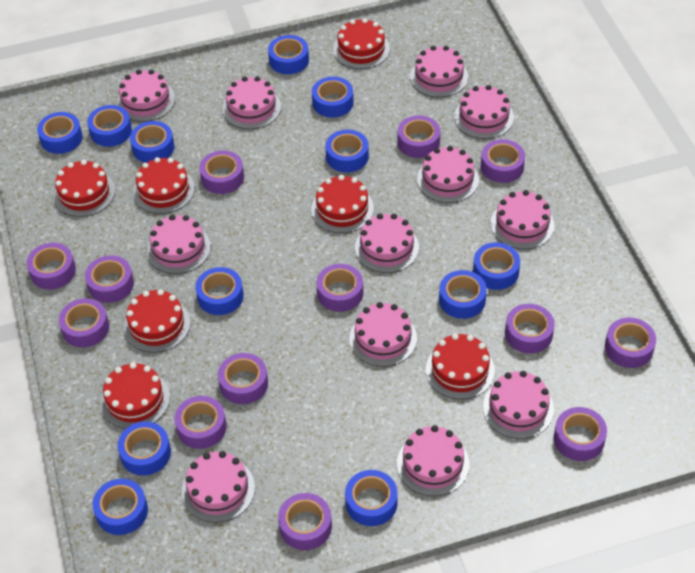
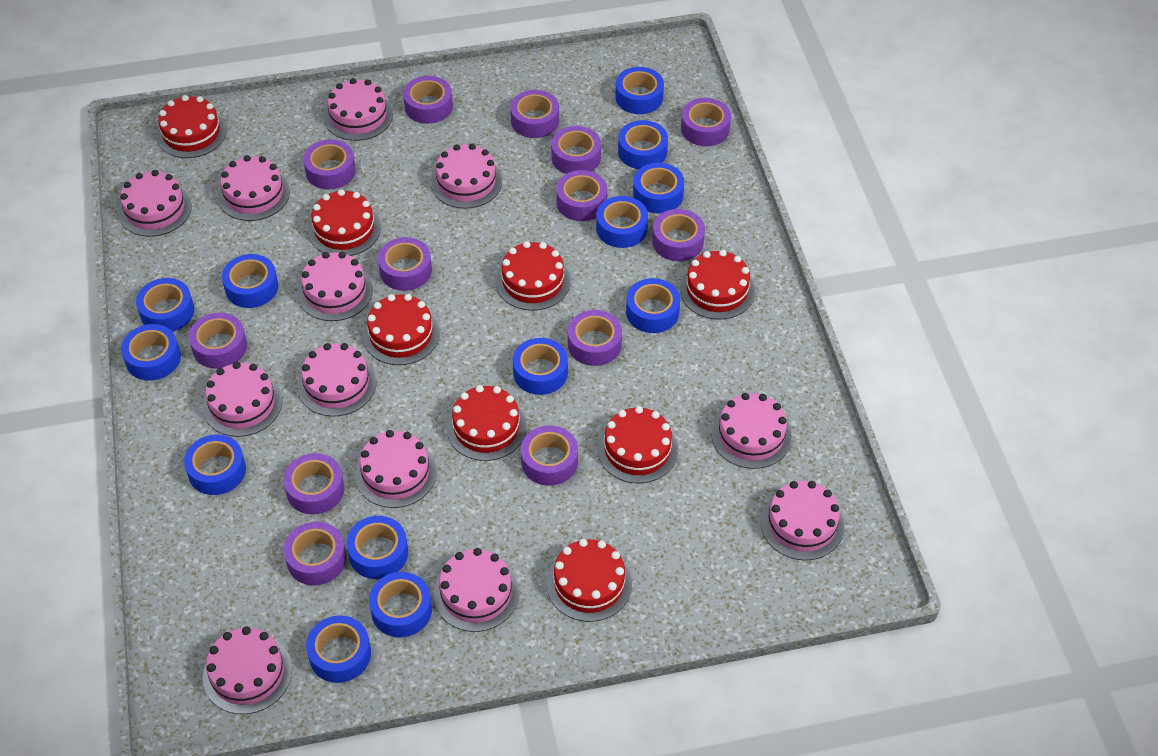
blue tape: 12 -> 13
red cake: 7 -> 8

